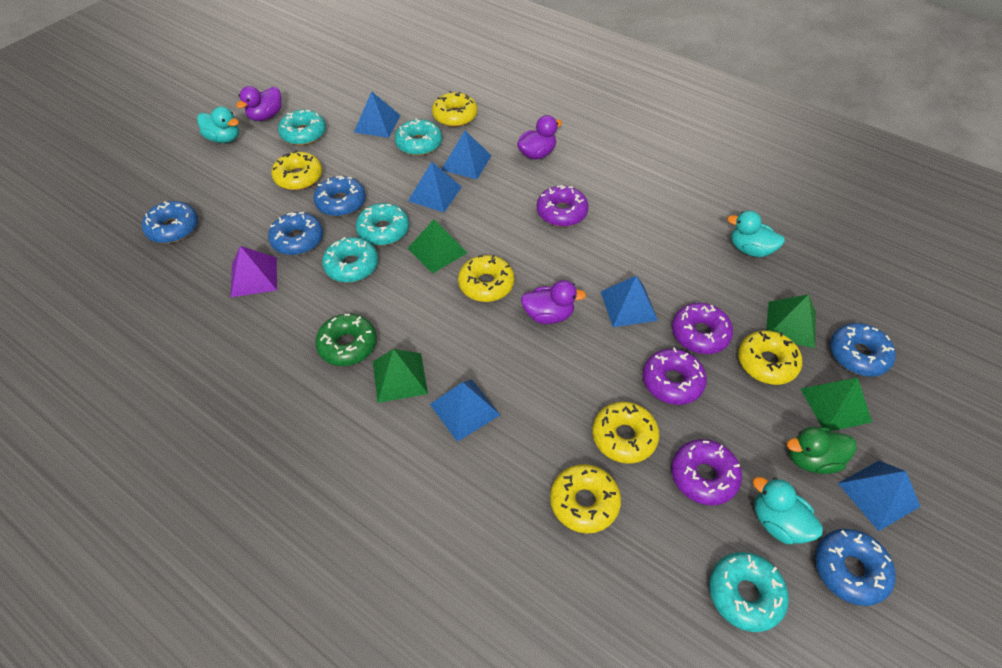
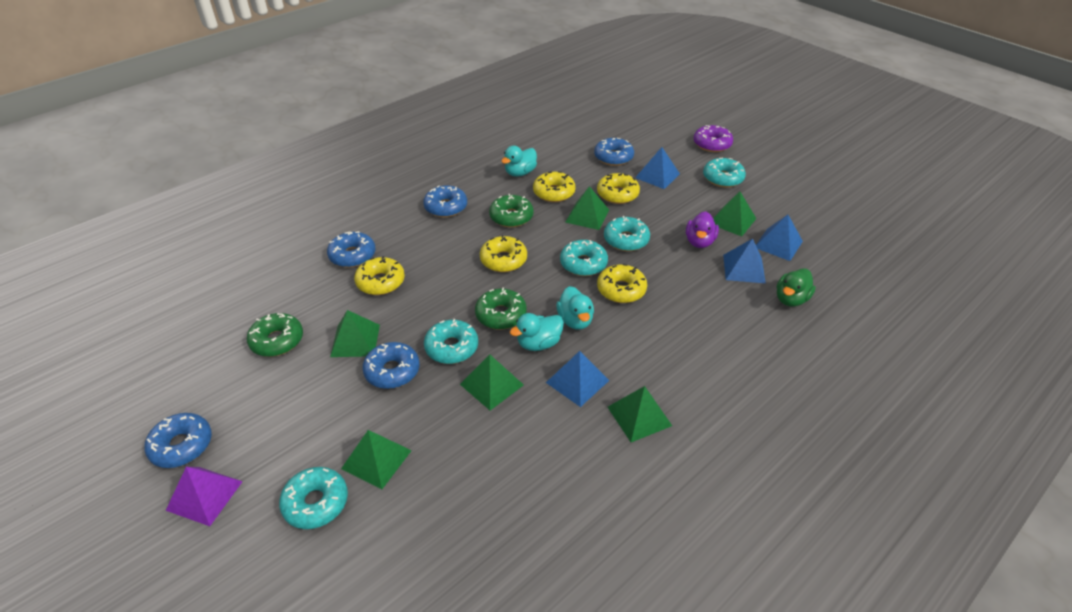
blue pyramid: 6 -> 4
green donut: 1 -> 3
green pyramid: 4 -> 6
purple donut: 4 -> 1
purple duck: 3 -> 1
yellow donut: 6 -> 5

